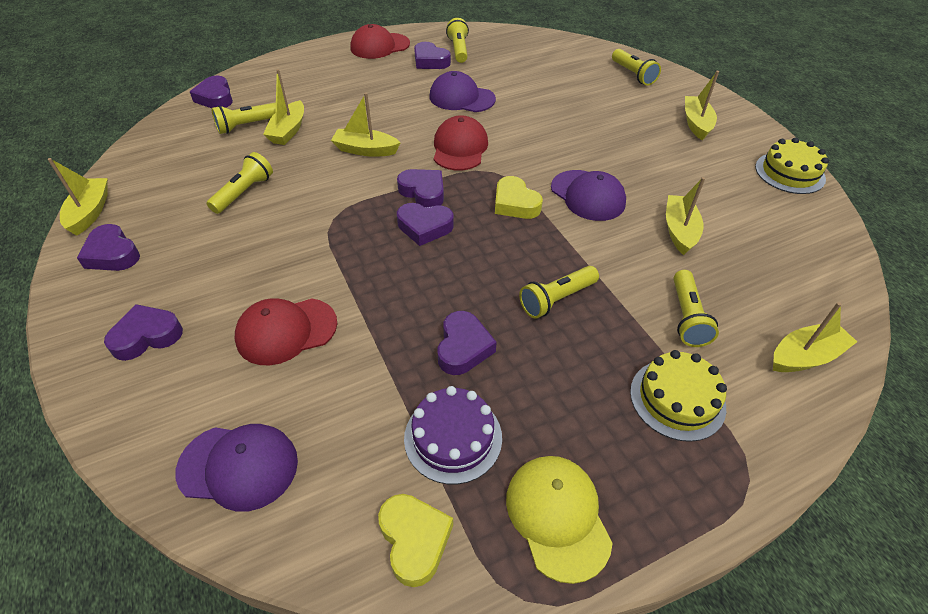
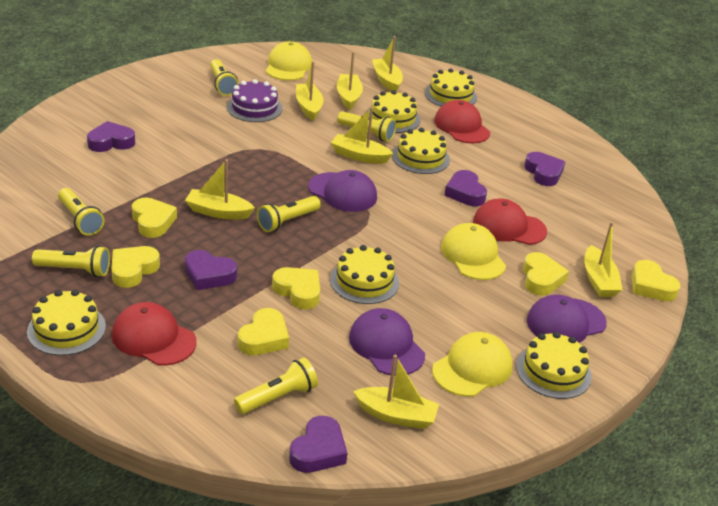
purple heart: 7 -> 5
yellow boat: 6 -> 7
yellow cake: 2 -> 6
yellow cap: 1 -> 3
yellow heart: 2 -> 6

